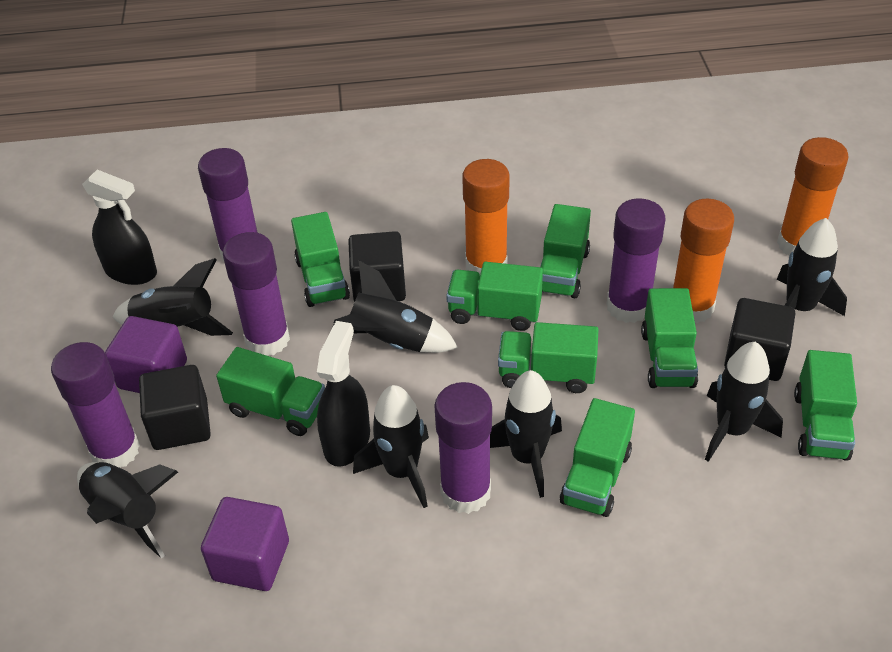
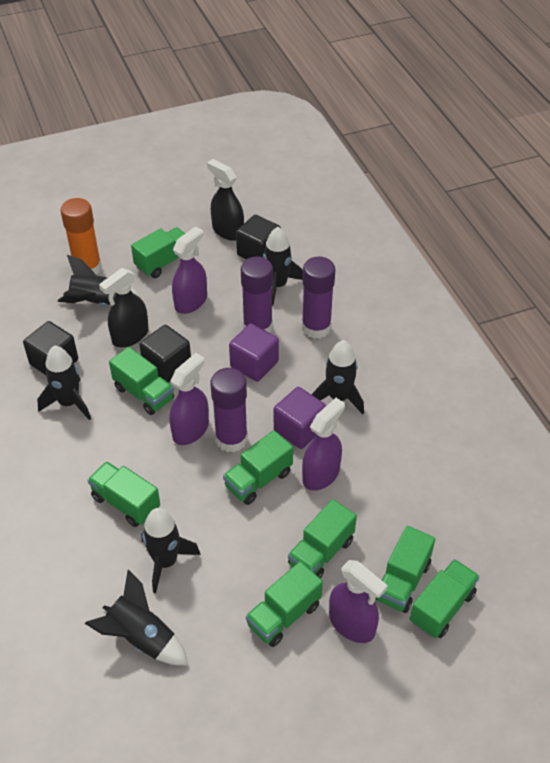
black rocket: 7 -> 6
orange glue stick: 3 -> 1
purple glue stick: 5 -> 3
purple spray bottle: 0 -> 4

